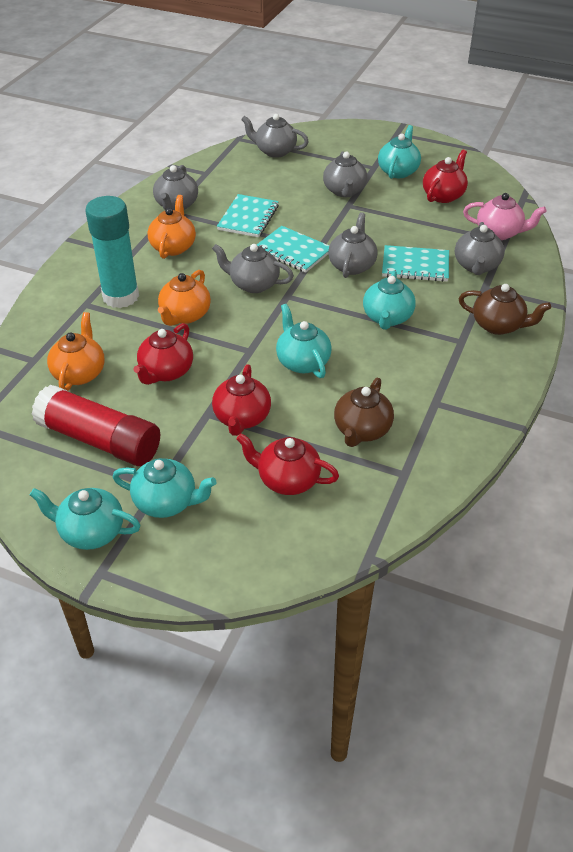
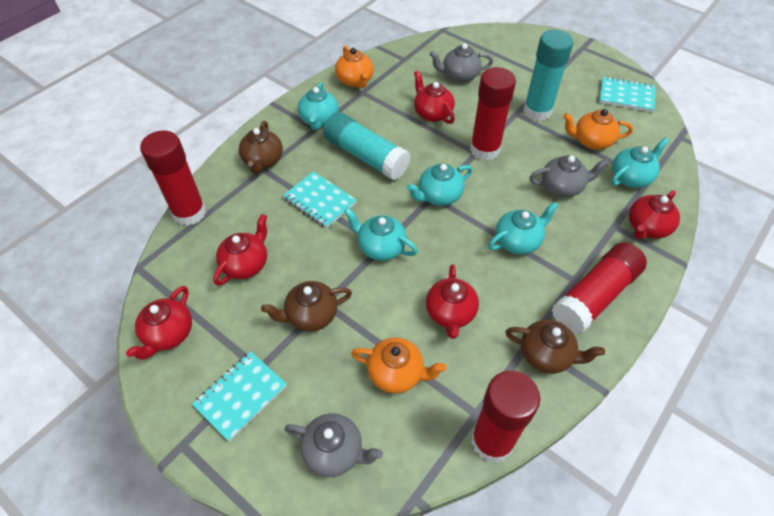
brown teapot: 2 -> 3
grey teapot: 6 -> 3
pink teapot: 1 -> 0
red glue stick: 1 -> 4
red teapot: 4 -> 5
turquoise glue stick: 1 -> 2

